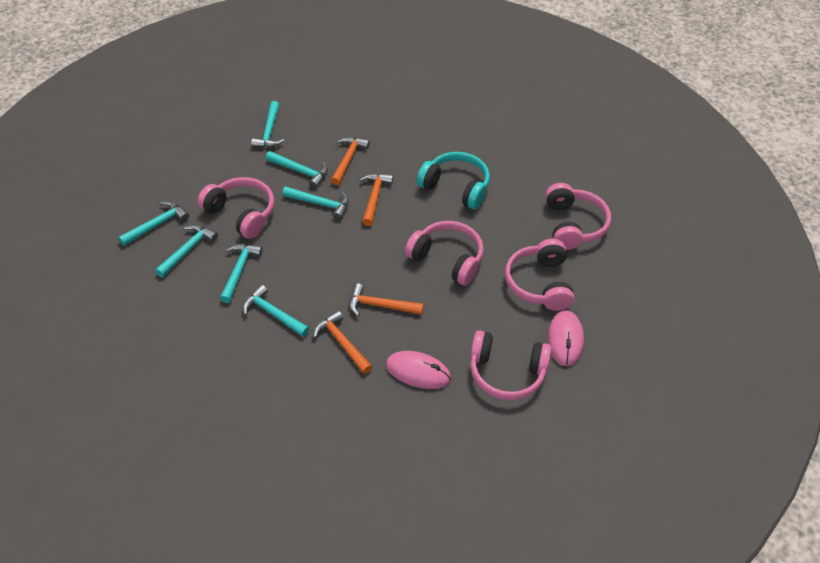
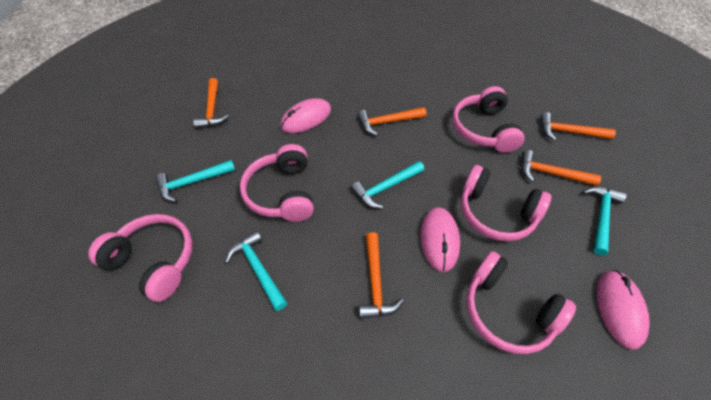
orange hammer: 4 -> 5
pink mouse: 2 -> 3
turquoise hammer: 7 -> 4
turquoise headphones: 1 -> 0

